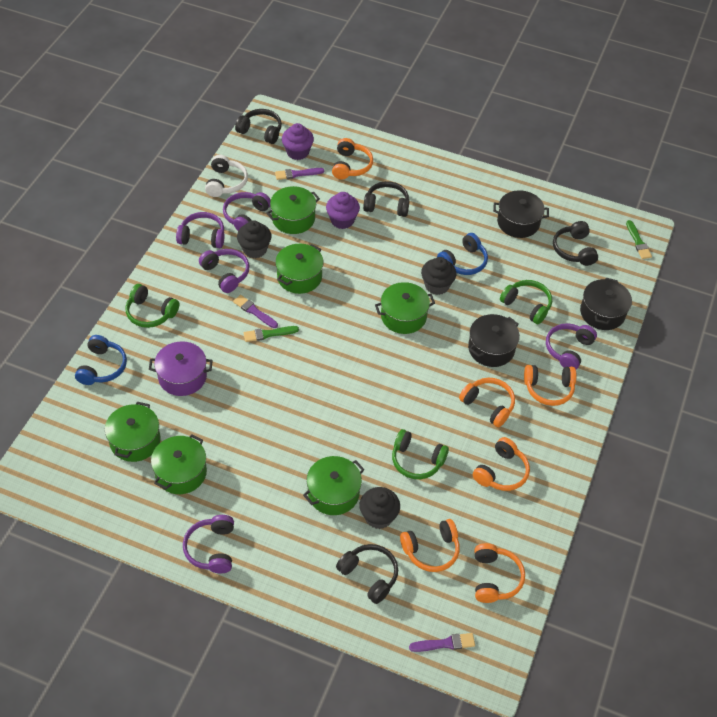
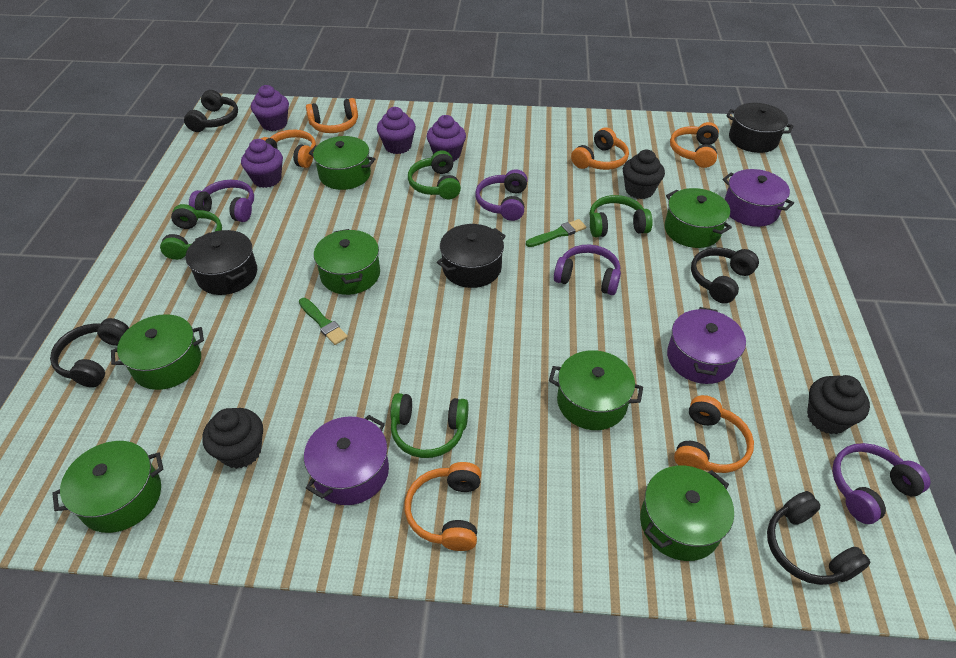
blue headphones: 2 -> 0
green headphones: 3 -> 4
green pot: 6 -> 7
purple brush: 3 -> 0
purple cupcake: 2 -> 4
purple headphones: 5 -> 4
purple pot: 1 -> 3
white headphones: 1 -> 0

